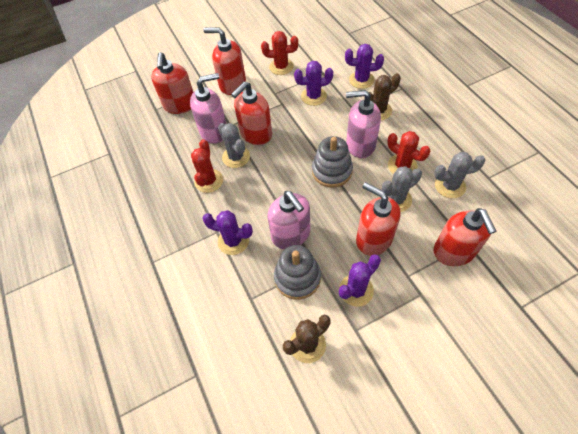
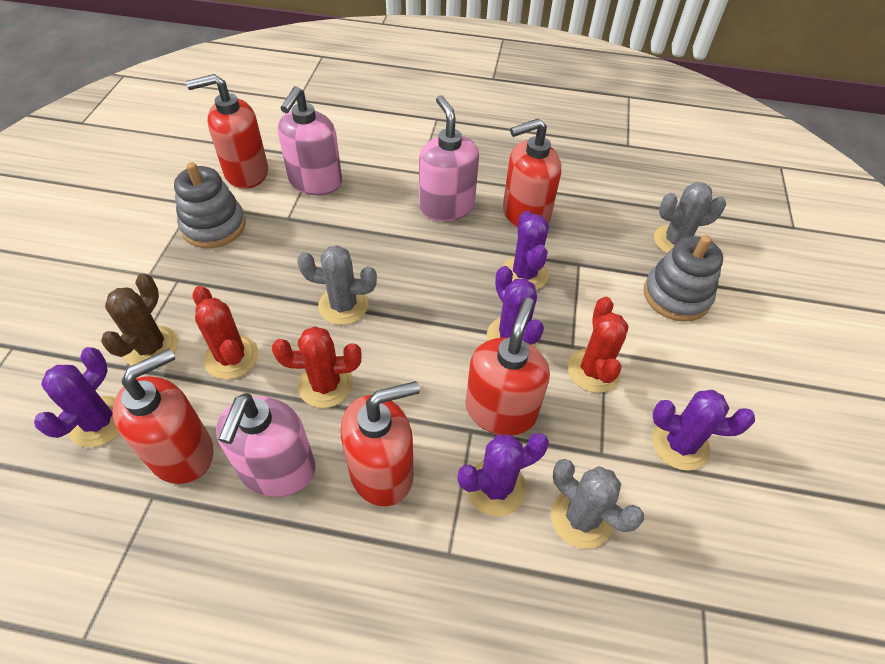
brown cactus: 2 -> 1
purple cactus: 4 -> 5

